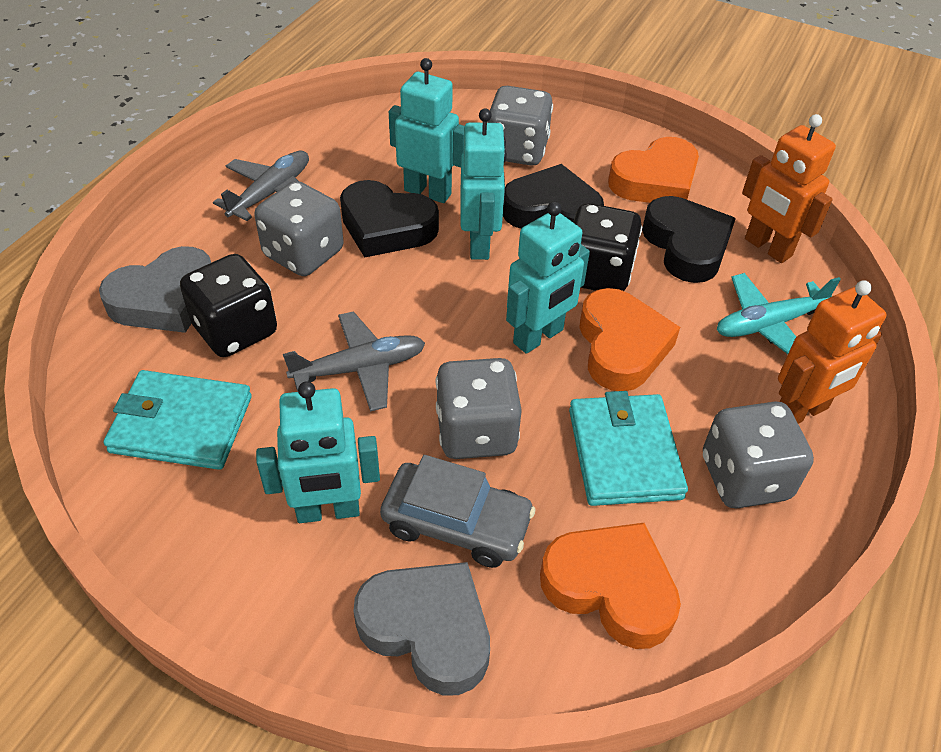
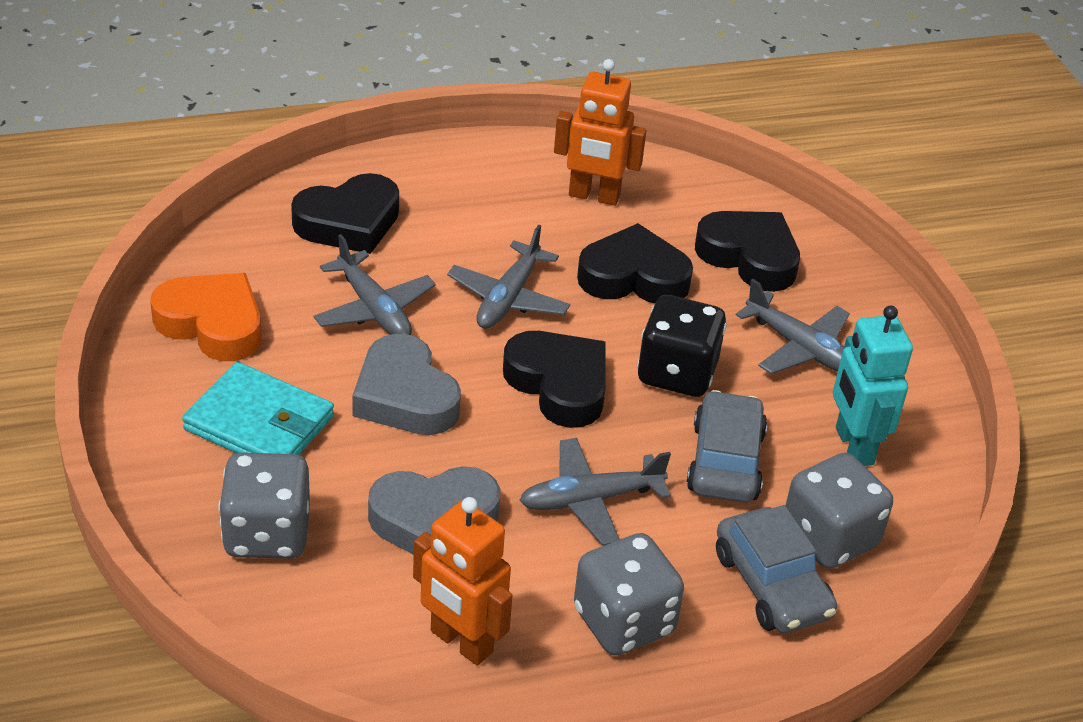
black dice: 2 -> 1
black heart: 3 -> 4
grey car: 1 -> 2
grey dice: 4 -> 3
grey plane: 2 -> 4
orange heart: 3 -> 1
turquoise plane: 1 -> 0
turquoise robot: 4 -> 1
turquoise wallet: 2 -> 1

